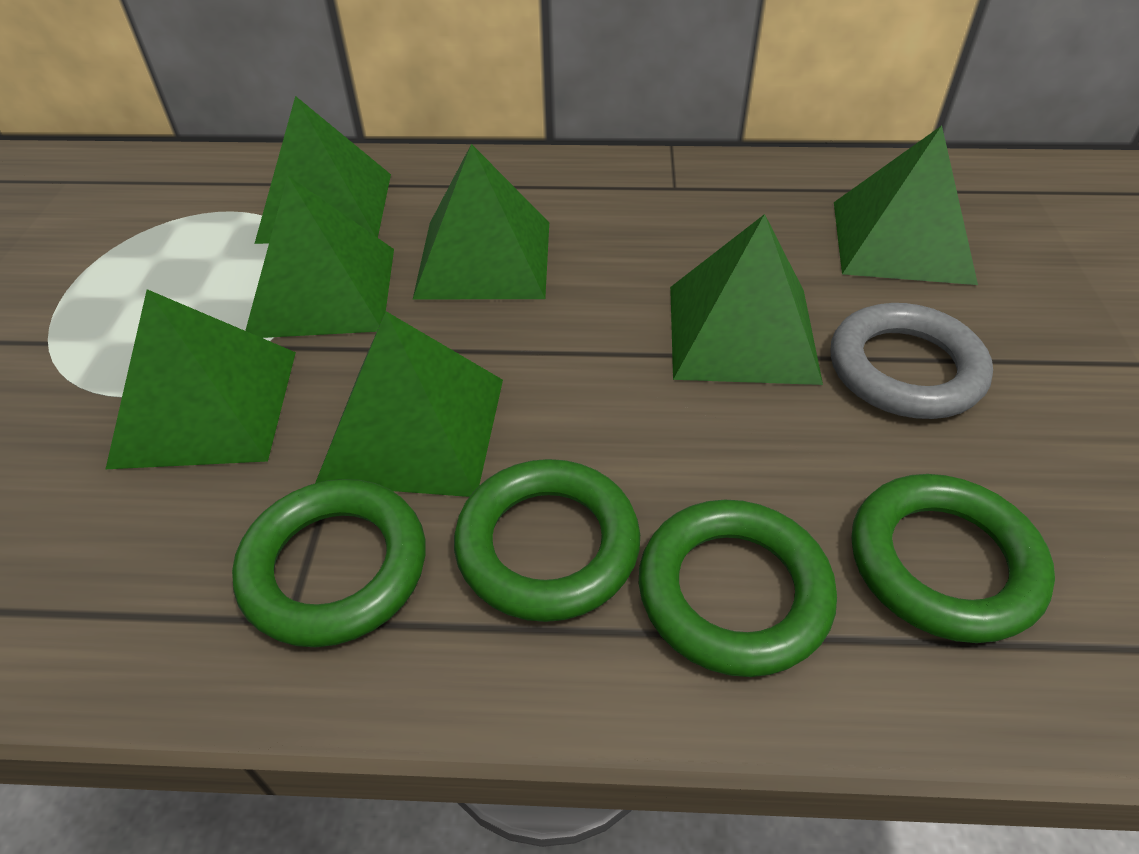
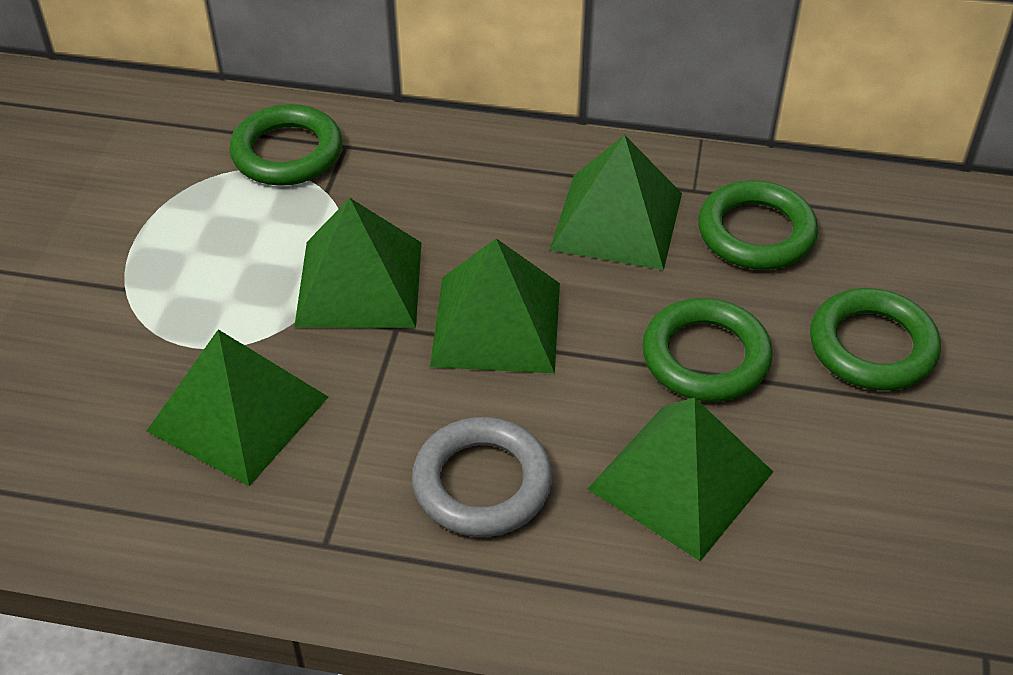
green pyramid: 7 -> 5

